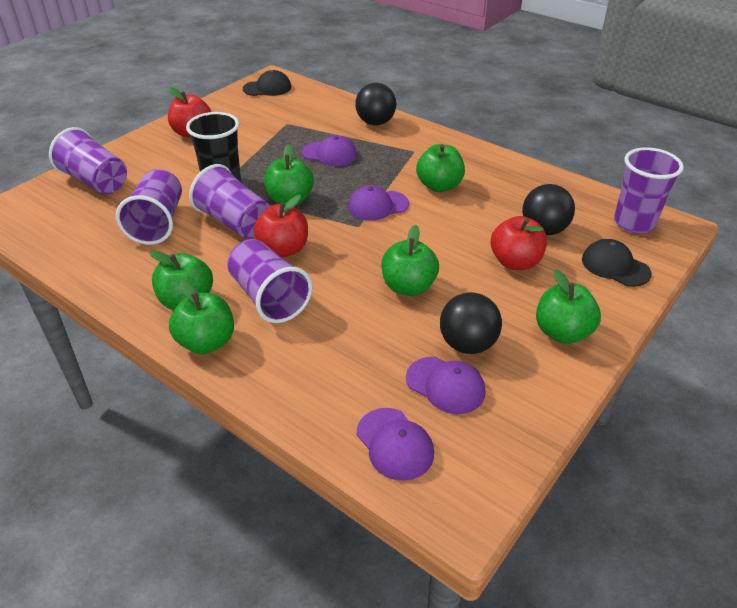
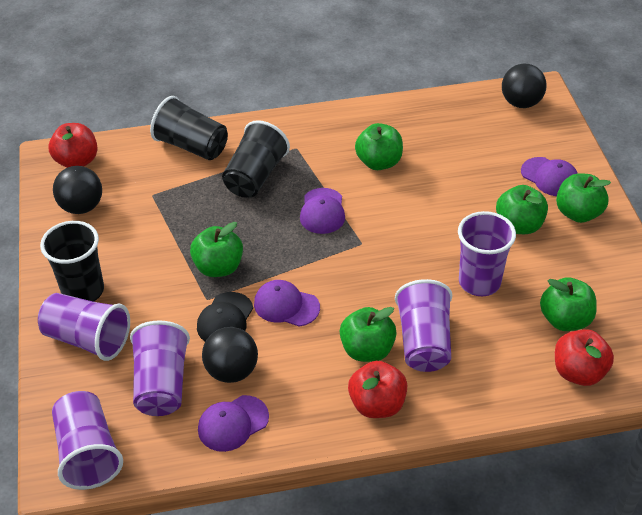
black cap: 2 -> 1
black cup: 1 -> 3

